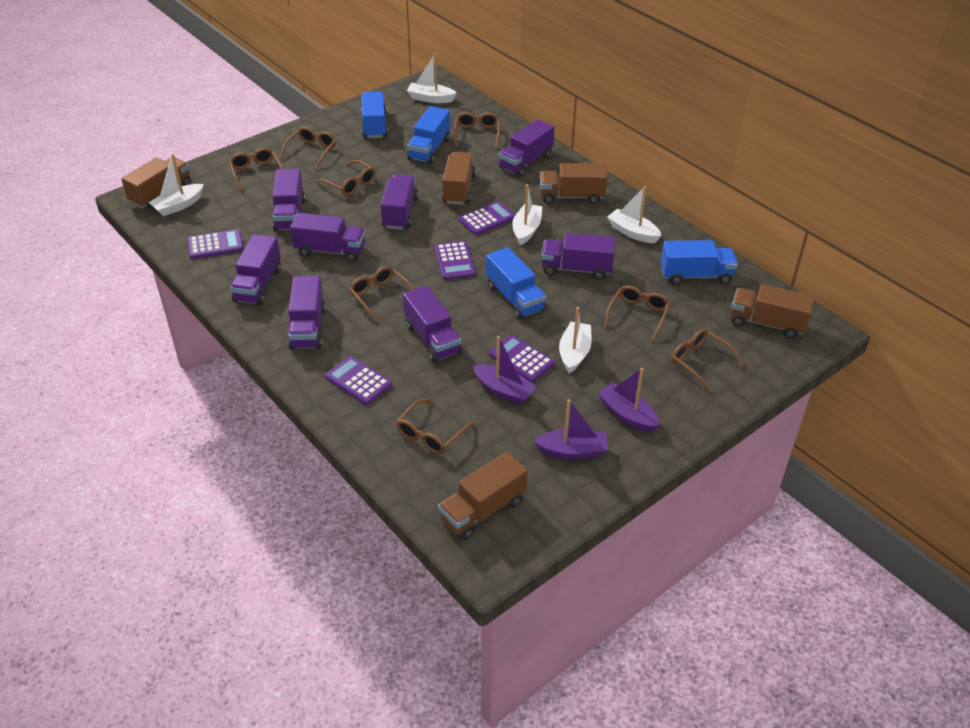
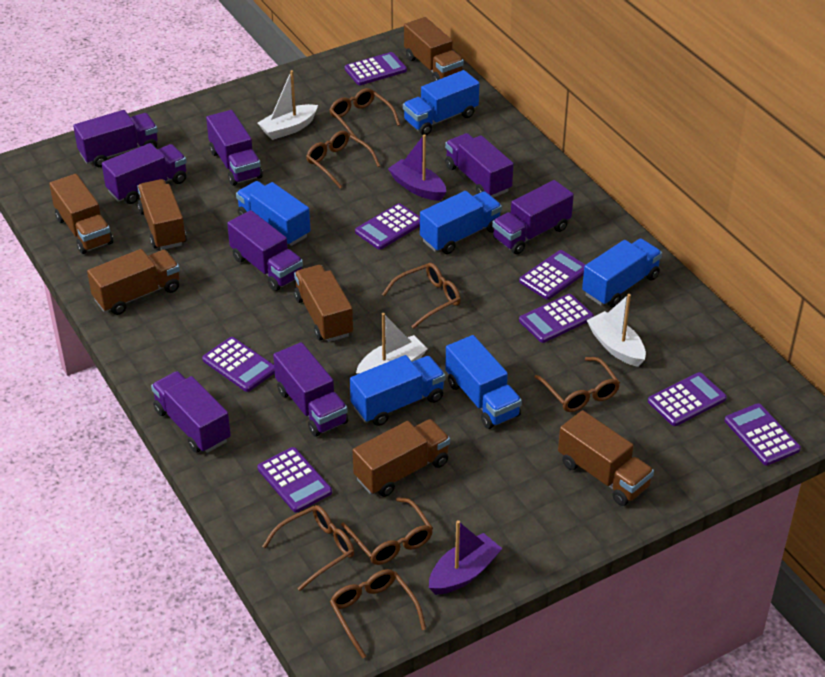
blue truck: 4 -> 6
brown glasses: 8 -> 7
brown truck: 5 -> 7
purple boat: 3 -> 2
purple calculator: 5 -> 8
white boat: 5 -> 3

